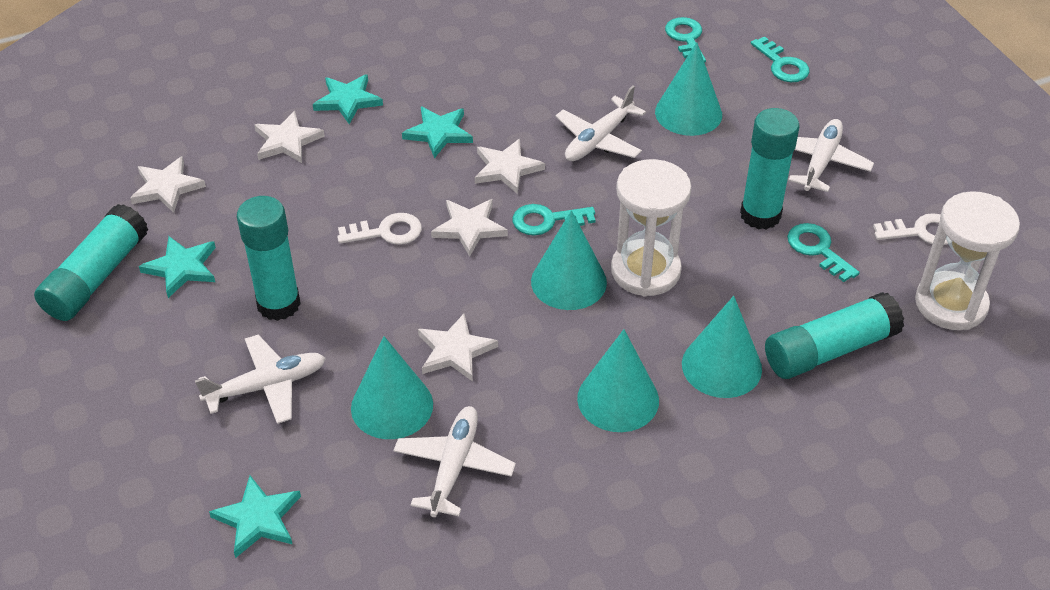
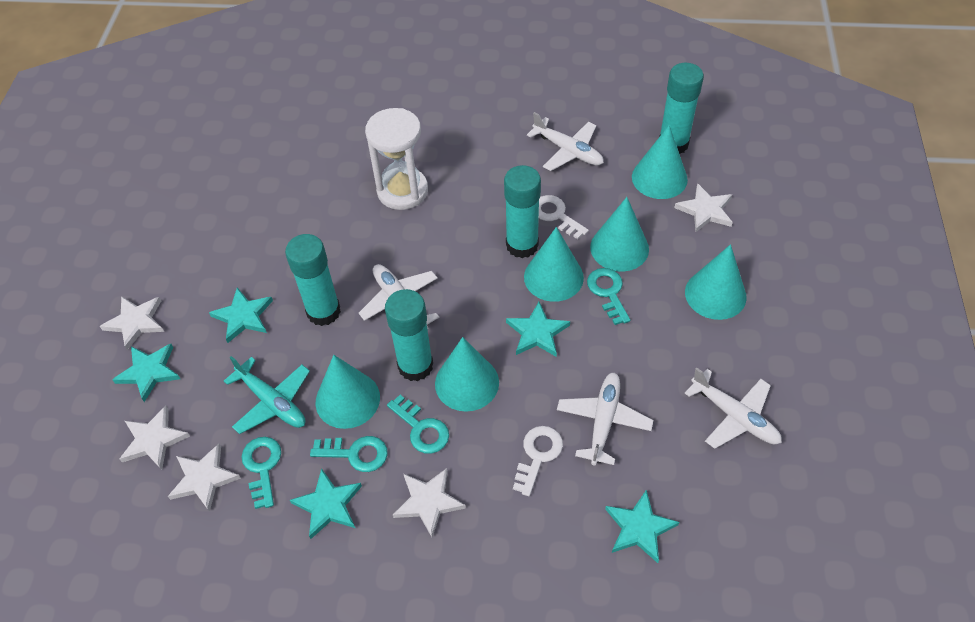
turquoise cone: 5 -> 6
turquoise plane: 0 -> 1
turquoise star: 4 -> 5
white hourglass: 2 -> 1

